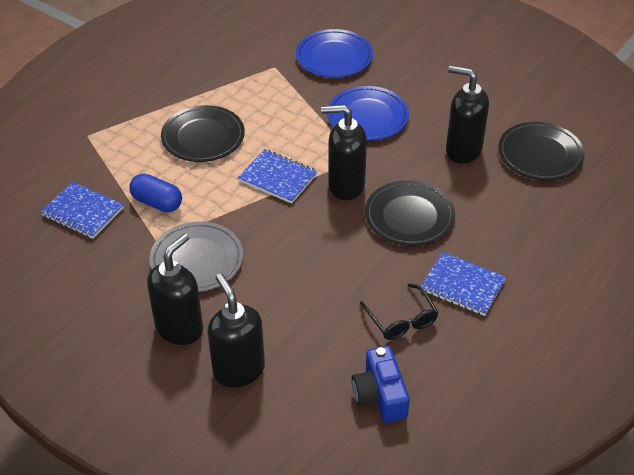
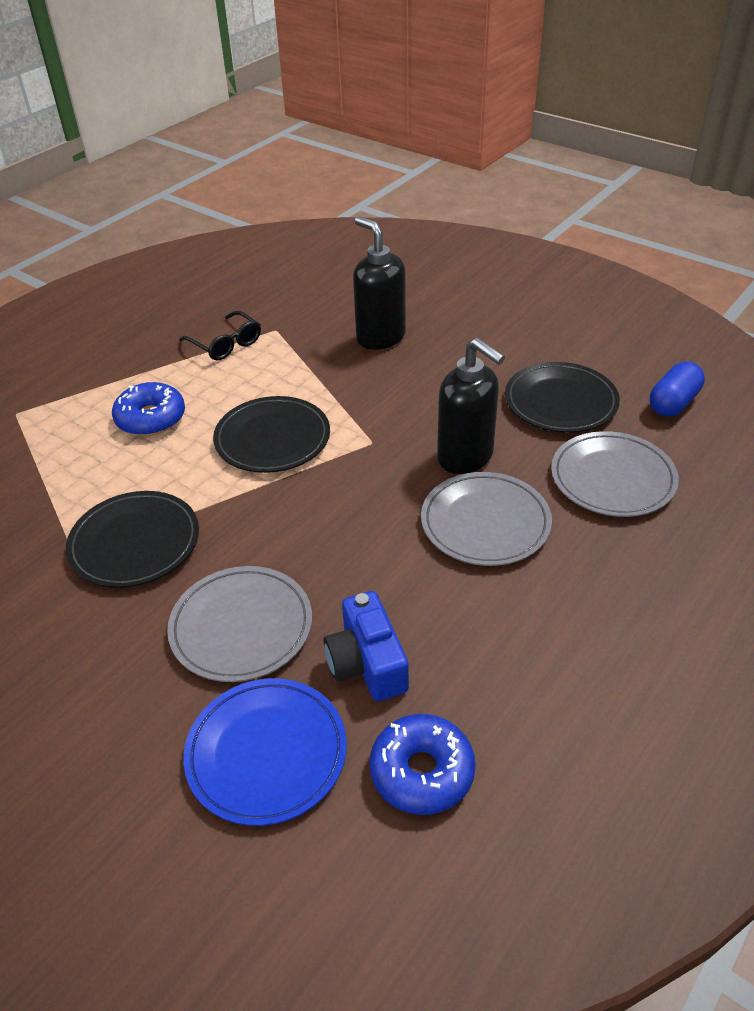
black soap dispenser: 4 -> 2
blue donut: 0 -> 2
blue notebook: 3 -> 0
blue plate: 2 -> 1
grey plate: 1 -> 3

